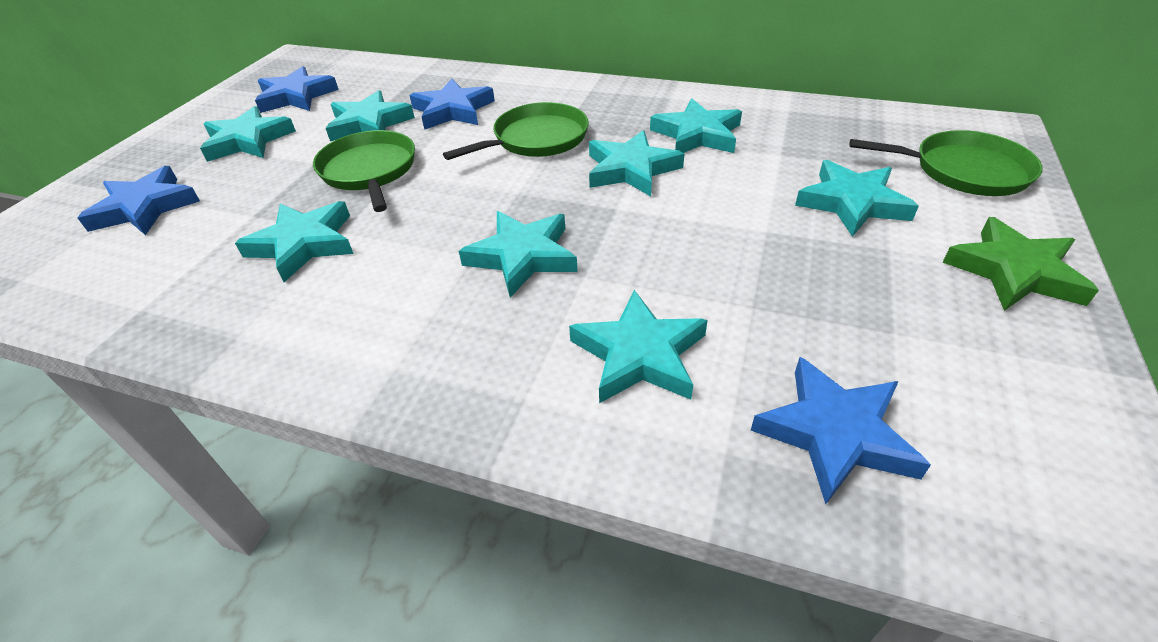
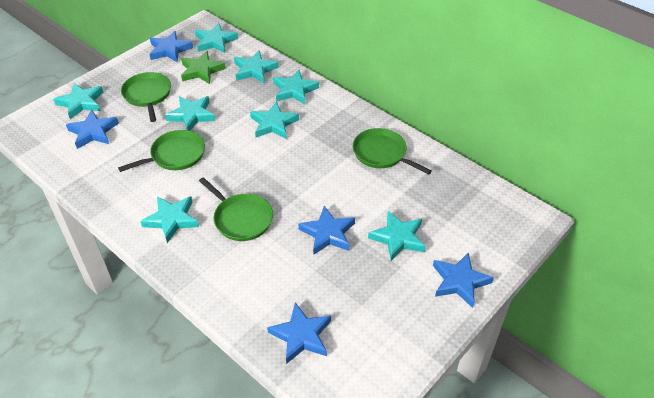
blue star: 4 -> 5
green pan: 3 -> 4

